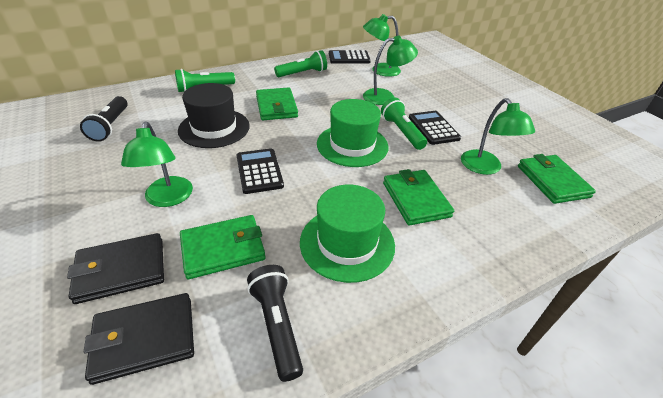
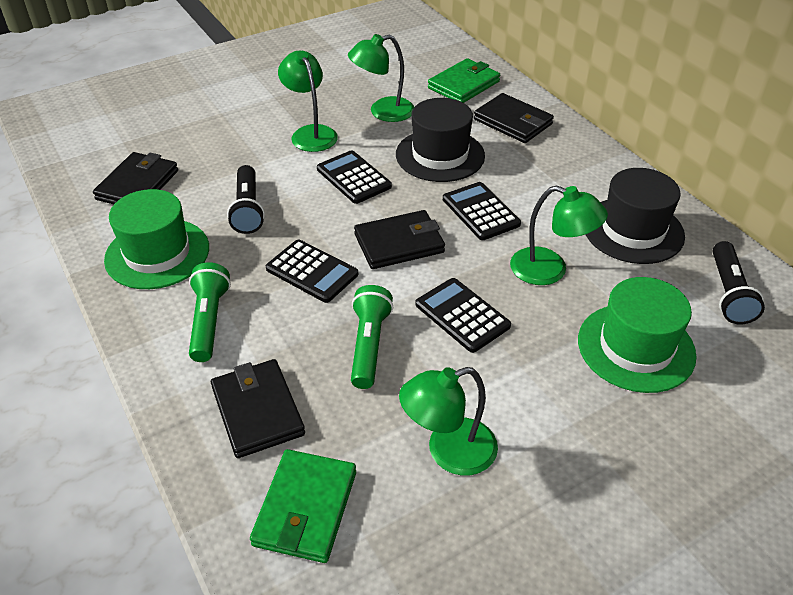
black calculator: 3 -> 4
black hat: 1 -> 2
black wallet: 2 -> 4
green flashlight: 3 -> 2
green wallet: 4 -> 2

